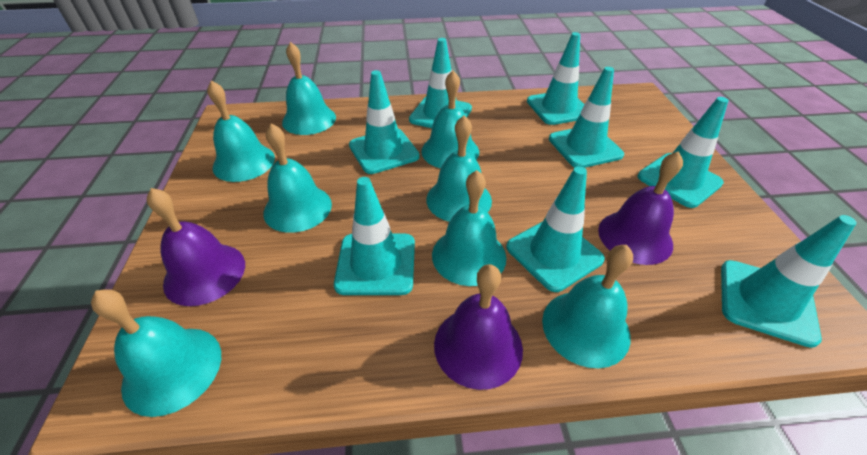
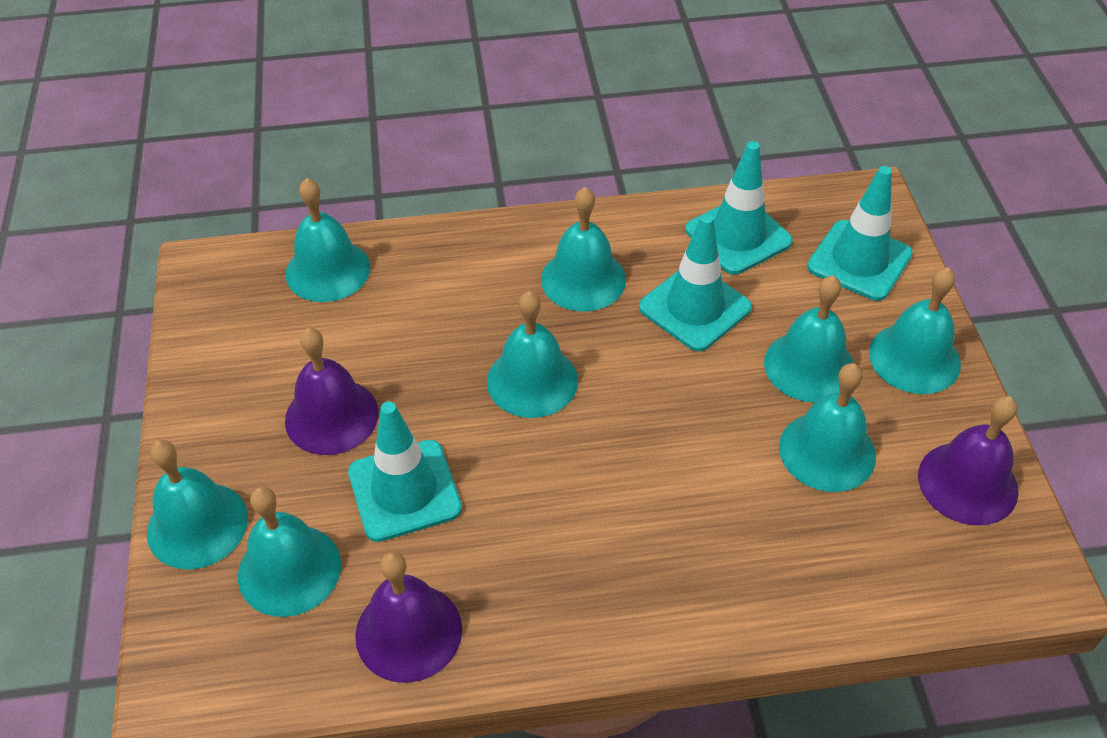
turquoise traffic cone: 8 -> 4

